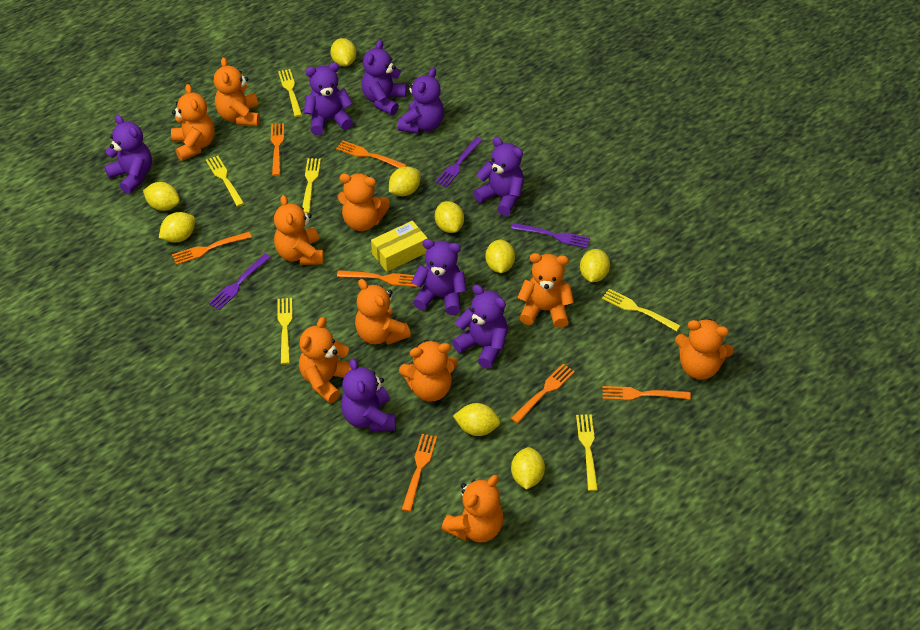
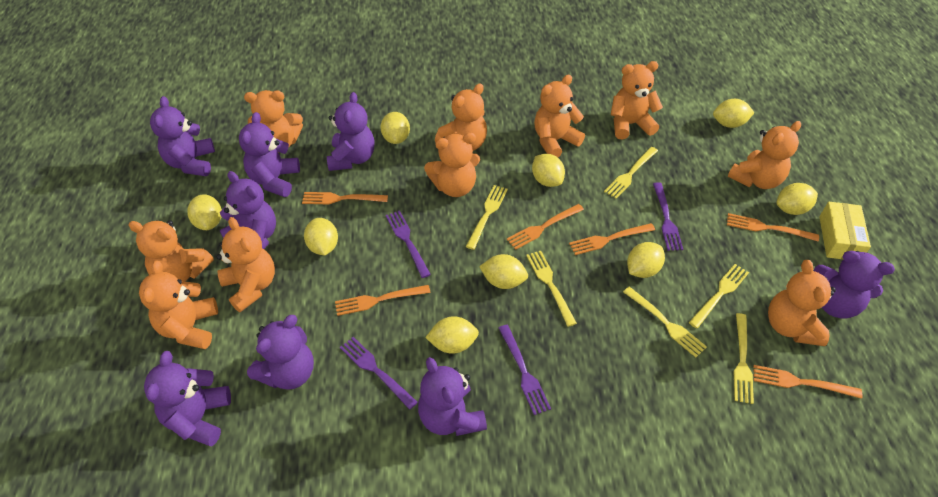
orange fork: 7 -> 6
purple fork: 3 -> 4

